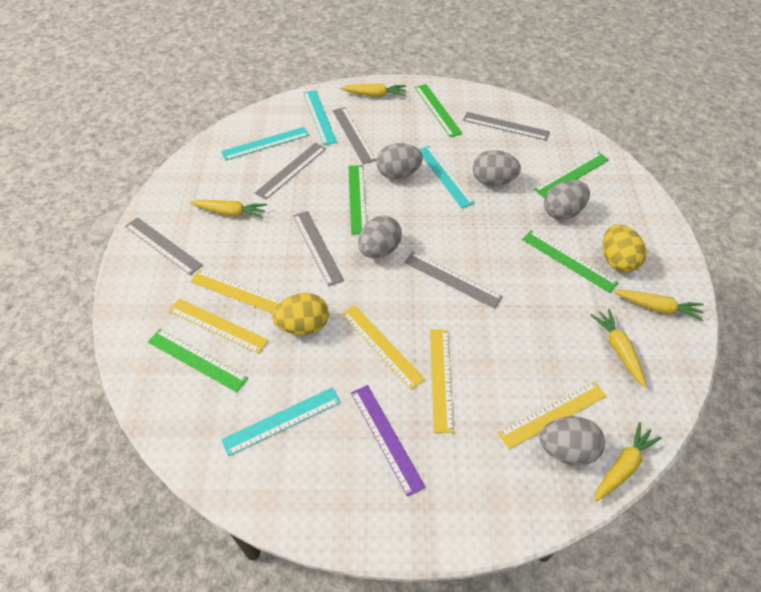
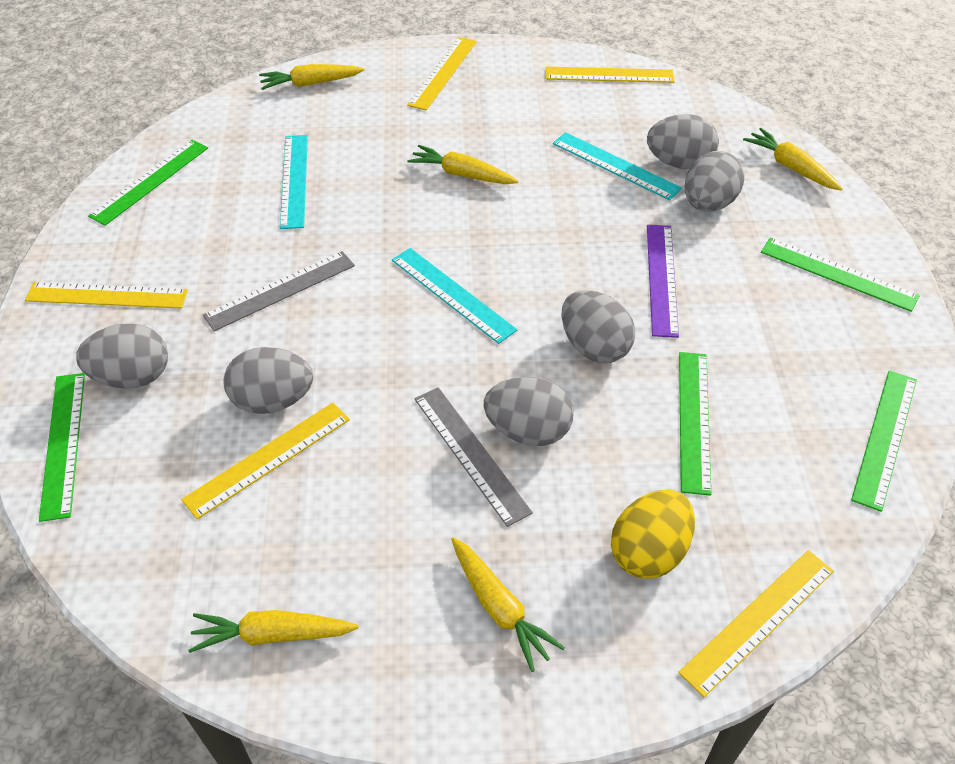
grey egg: 5 -> 6
grey ruler: 6 -> 2
turquoise ruler: 4 -> 3
yellow egg: 2 -> 1

